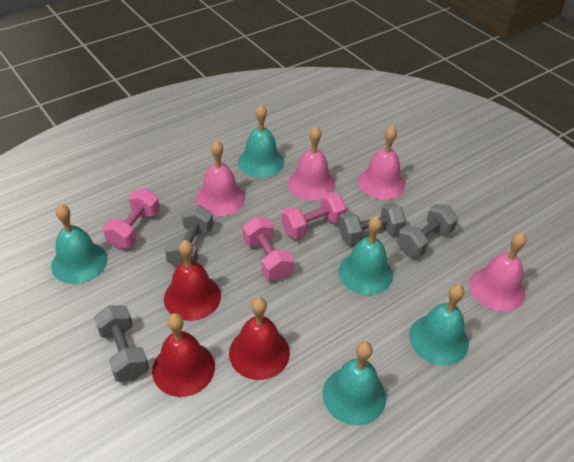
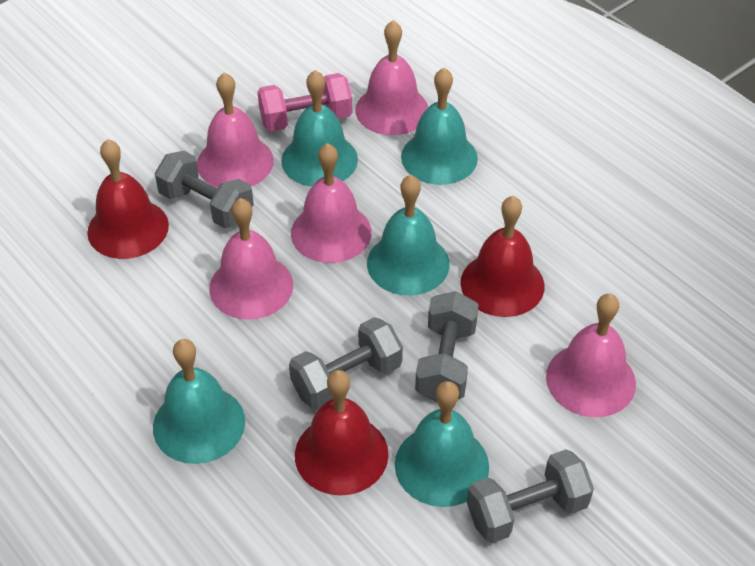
pink bell: 4 -> 5
pink dumbbell: 3 -> 1

